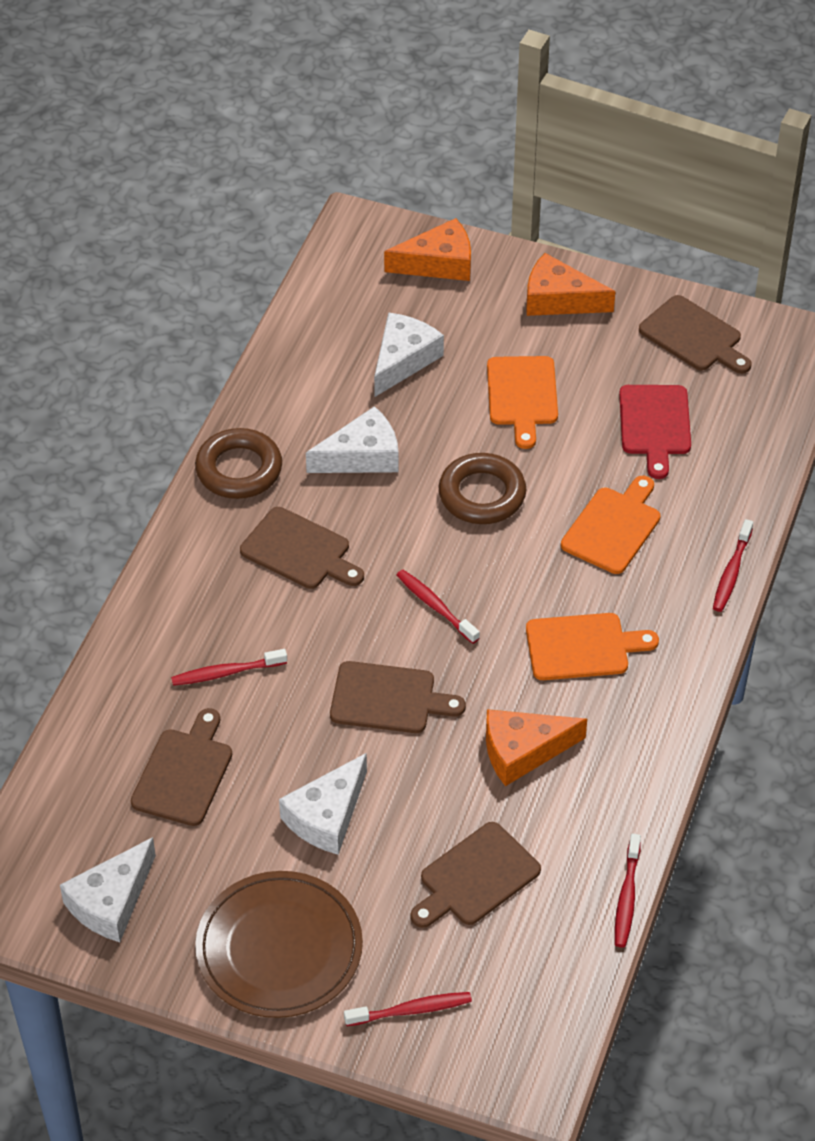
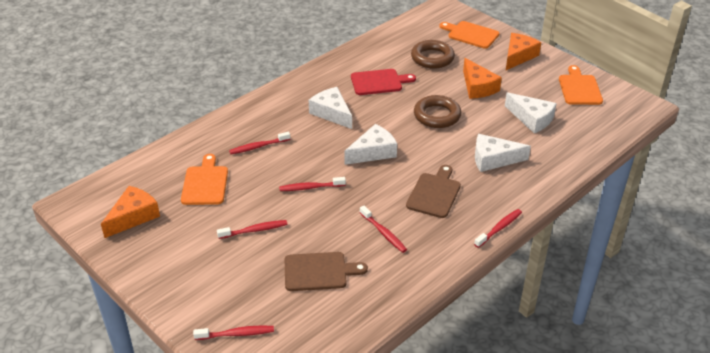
brown cutting board: 5 -> 2
brown plate: 1 -> 0
red toothbrush: 5 -> 6

